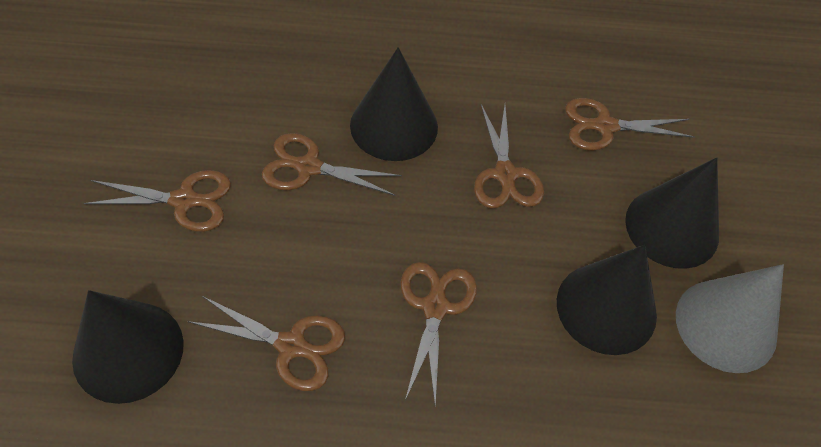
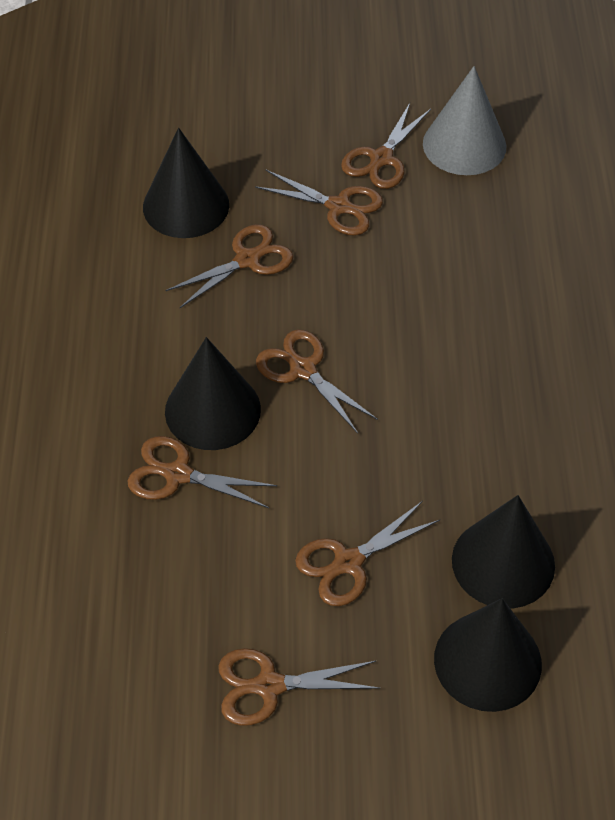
brown scissors: 6 -> 7

